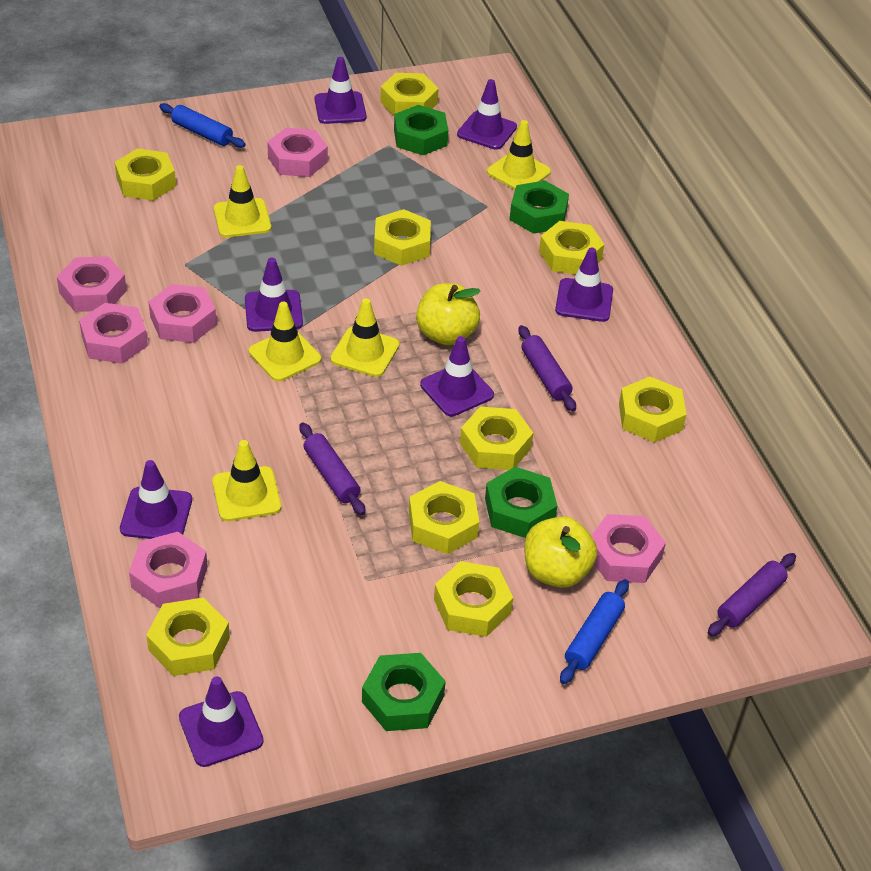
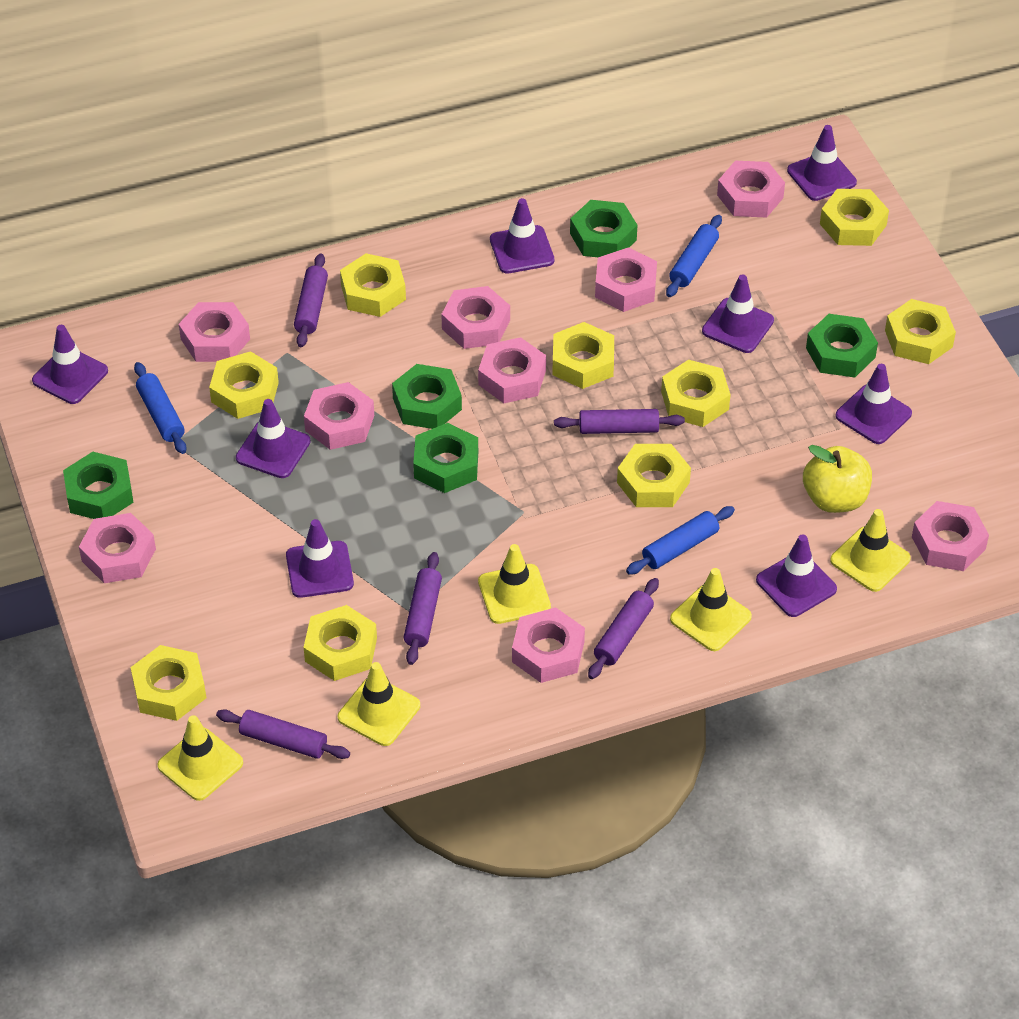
blue rolling pin: 2 -> 3
green nut: 4 -> 5
pink nut: 6 -> 9
purple rolling pin: 3 -> 5
purple traffic cone: 7 -> 8
yellow apple: 2 -> 1

